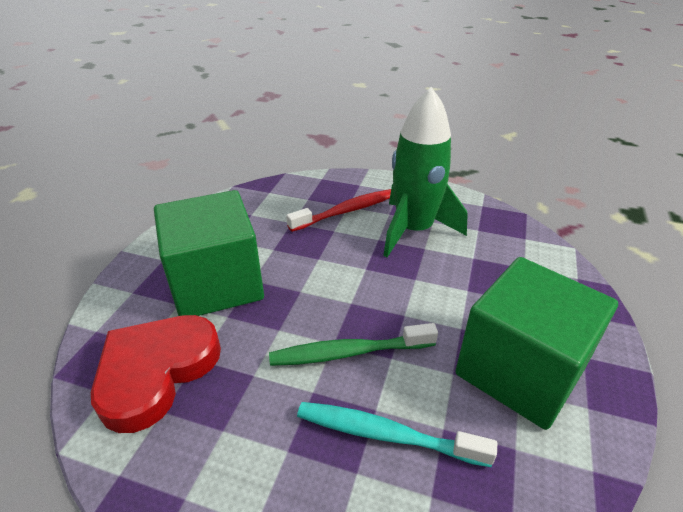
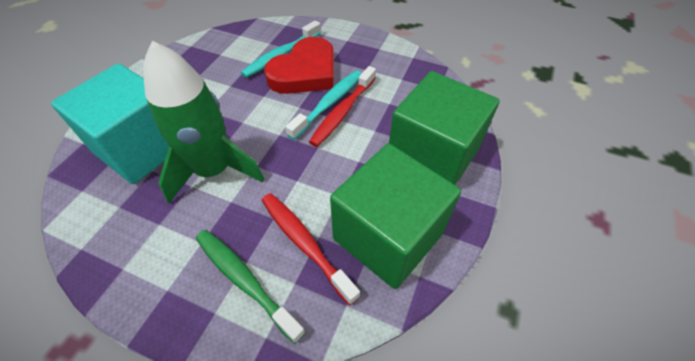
red toothbrush: 1 -> 2
turquoise cube: 0 -> 1
turquoise toothbrush: 1 -> 2

